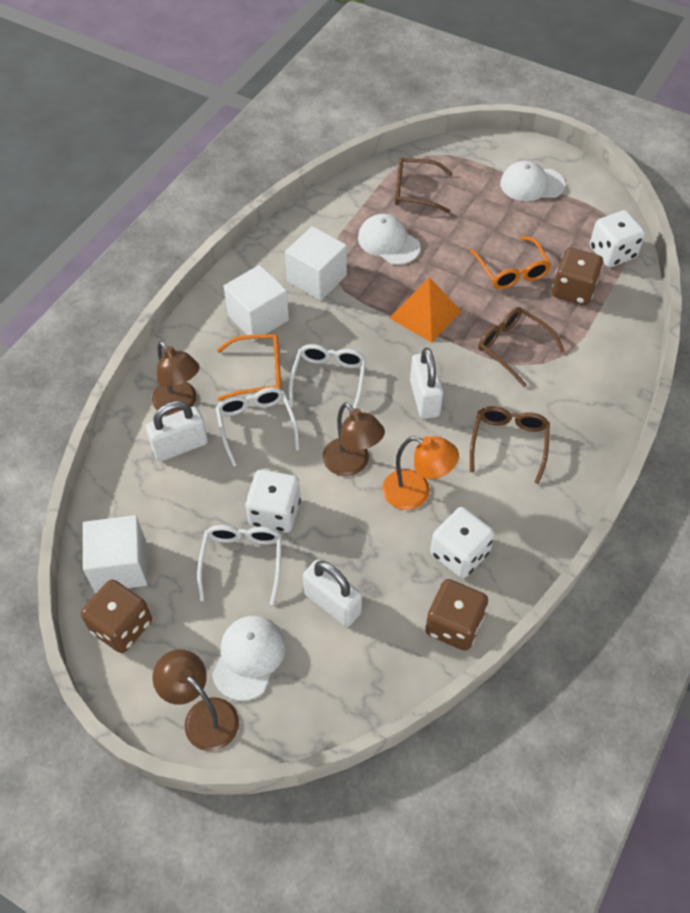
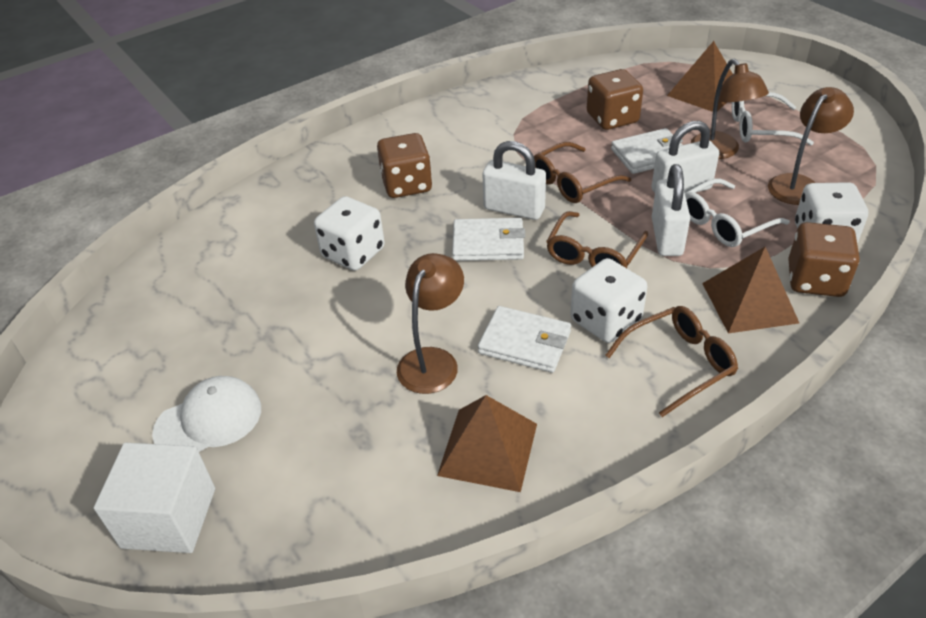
brown pyramid: 0 -> 3
orange glasses: 2 -> 0
orange lamp: 1 -> 0
orange pyramid: 1 -> 0
white cap: 3 -> 1
white cube: 3 -> 1
white glasses: 3 -> 2
white wallet: 0 -> 3

